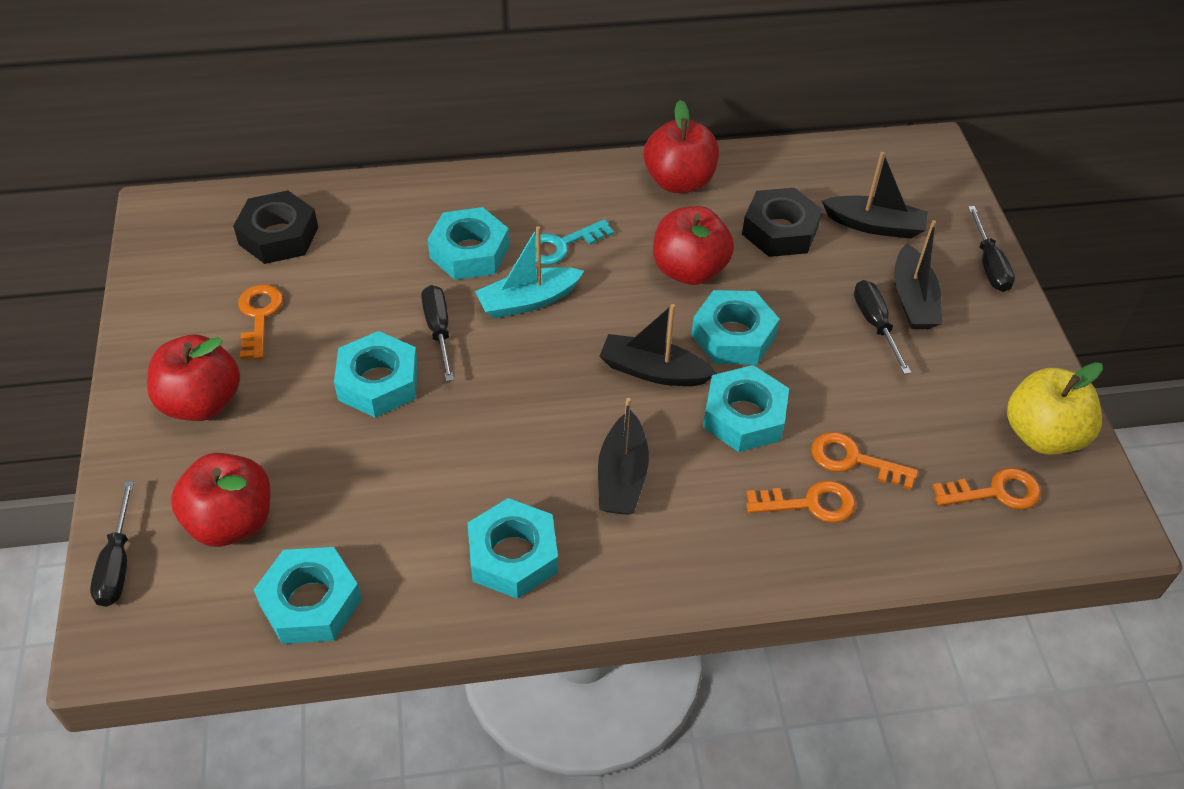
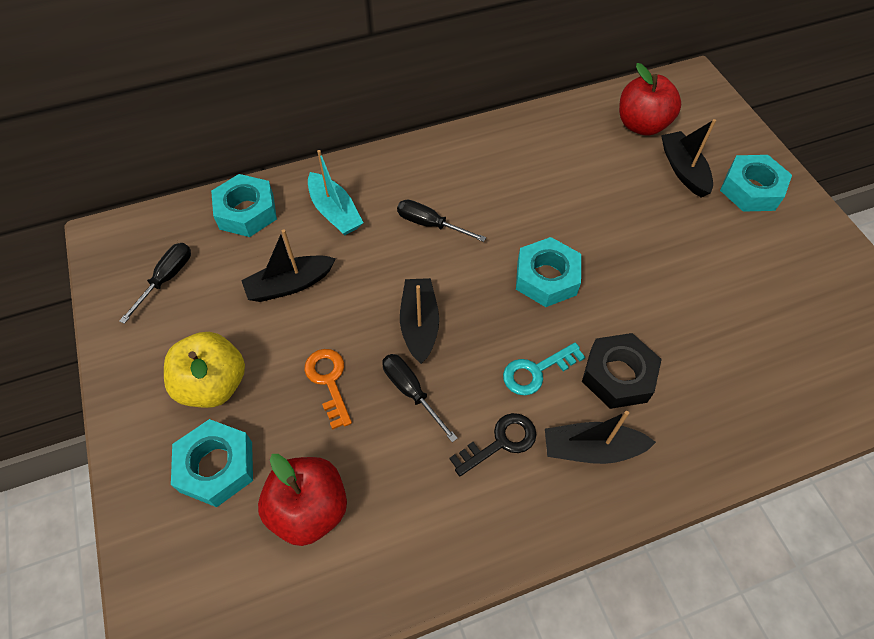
black key: 0 -> 1
black nut: 2 -> 1
black screwdriver: 4 -> 3
orange key: 4 -> 1
red apple: 4 -> 2
turquoise nut: 6 -> 4

